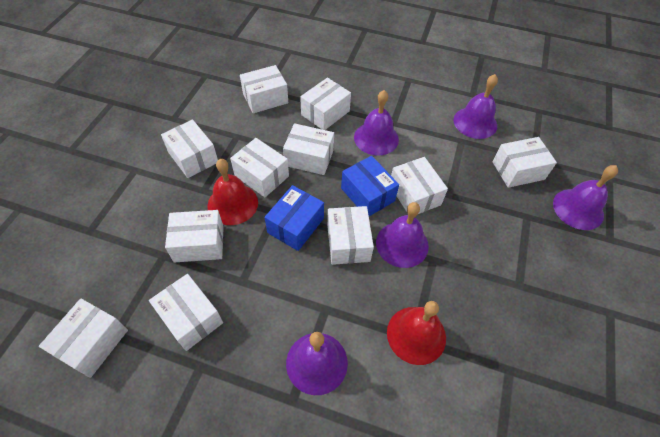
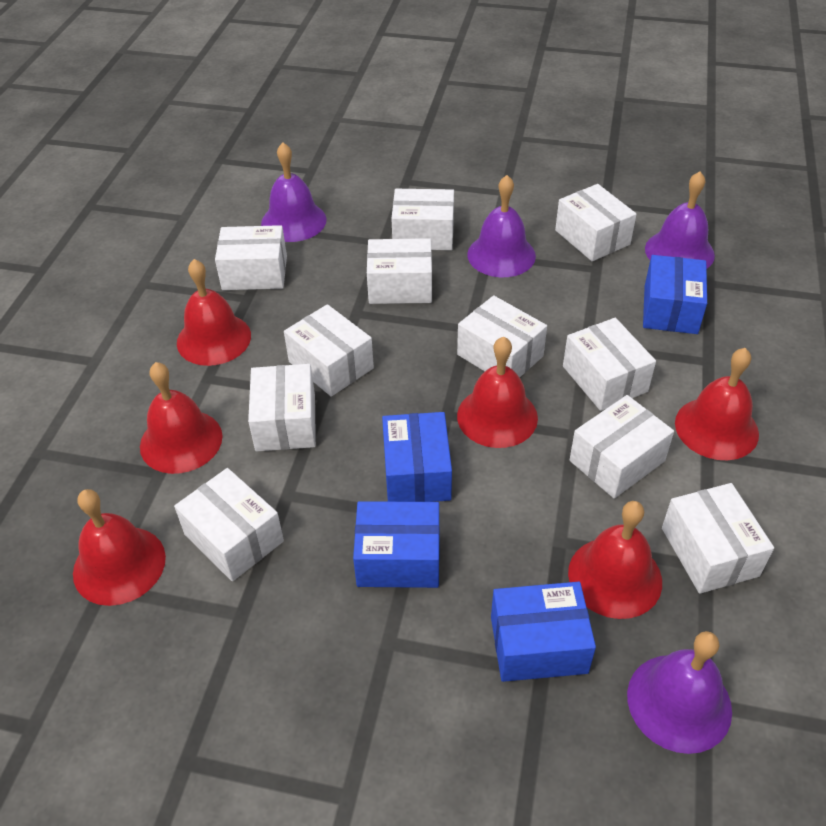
blue box: 2 -> 4
purple bell: 5 -> 4
red bell: 2 -> 6

